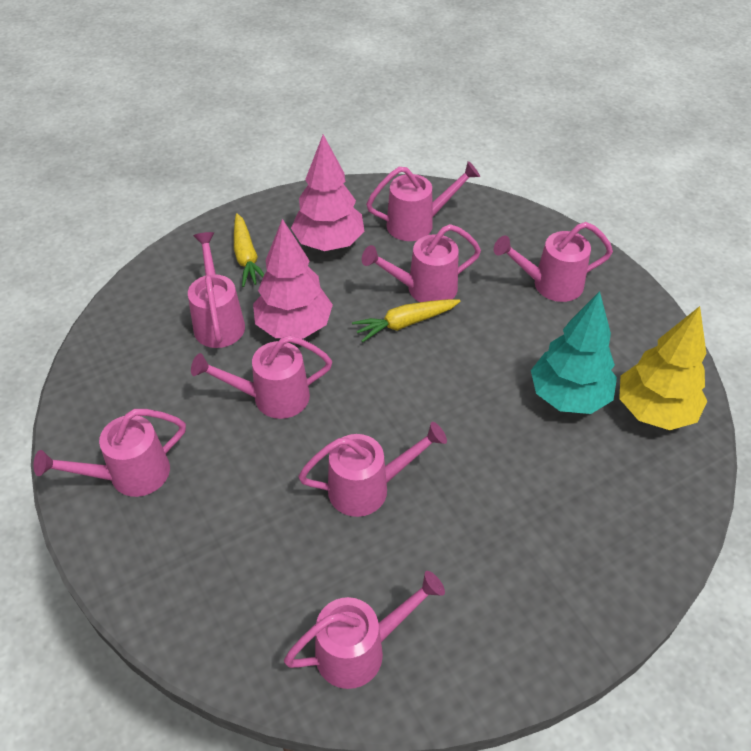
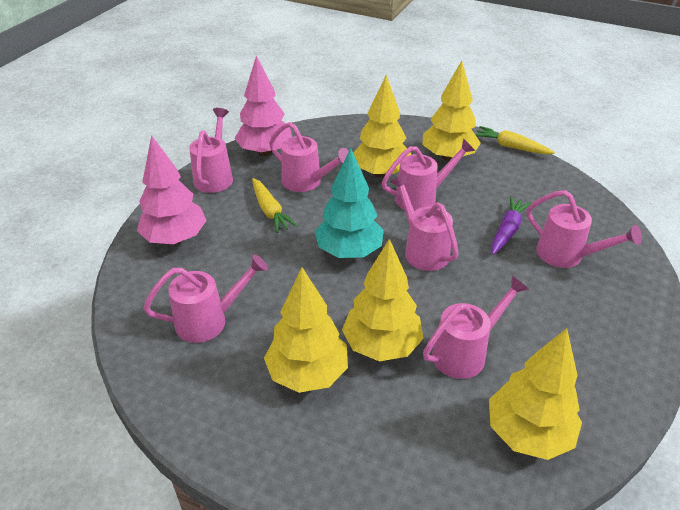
pink watering can: 8 -> 7
purple carrot: 0 -> 1
yellow tree: 1 -> 5

